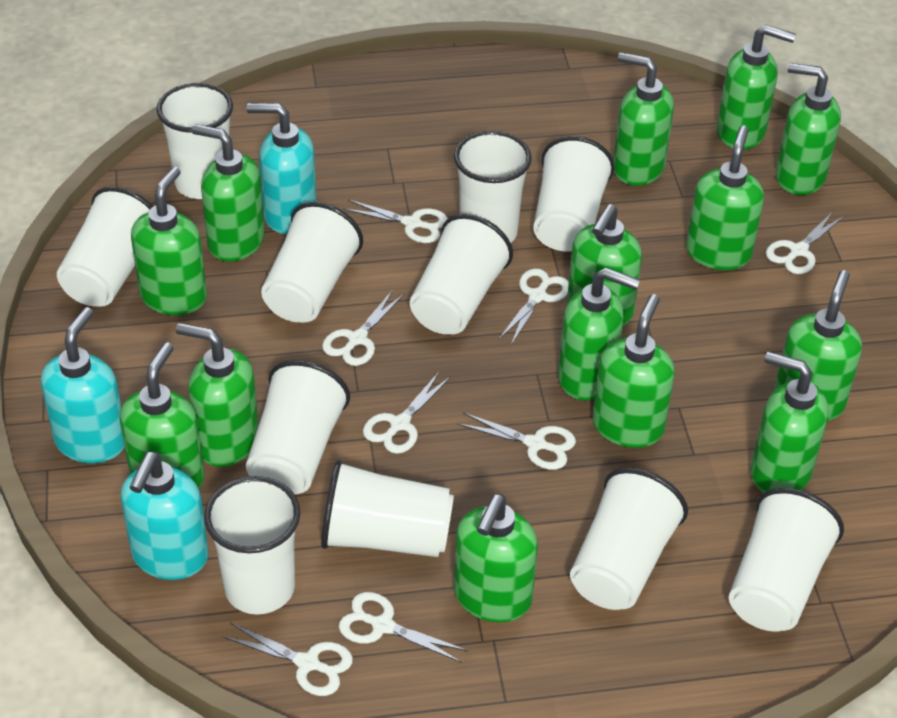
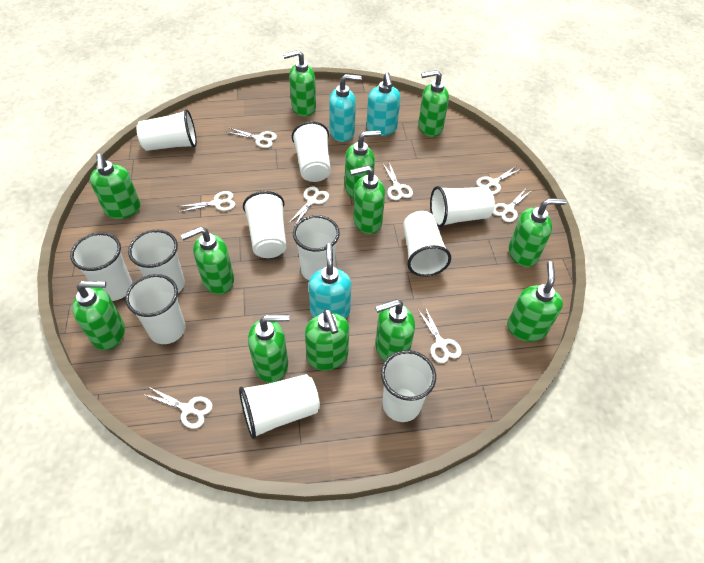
green soap dispenser: 14 -> 12

